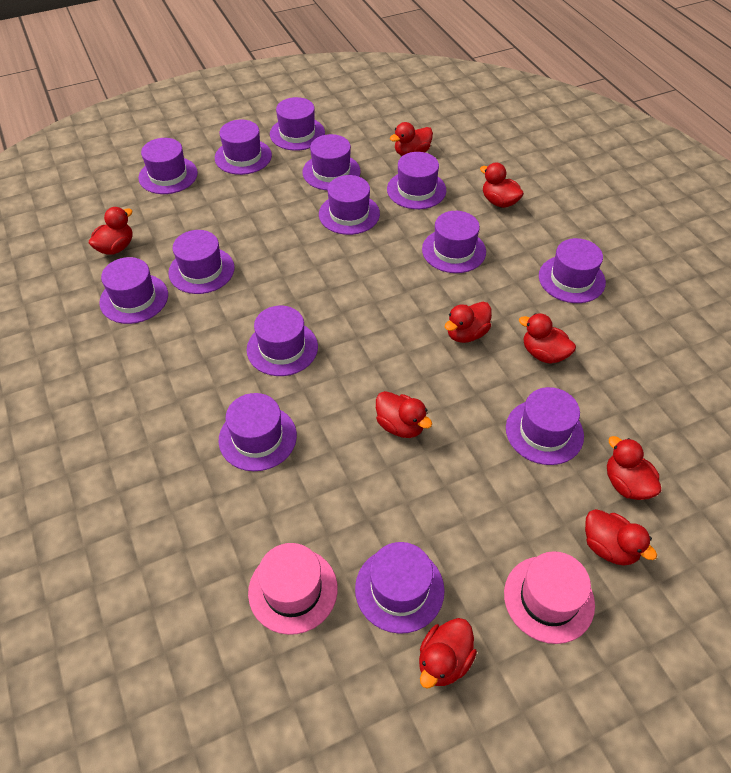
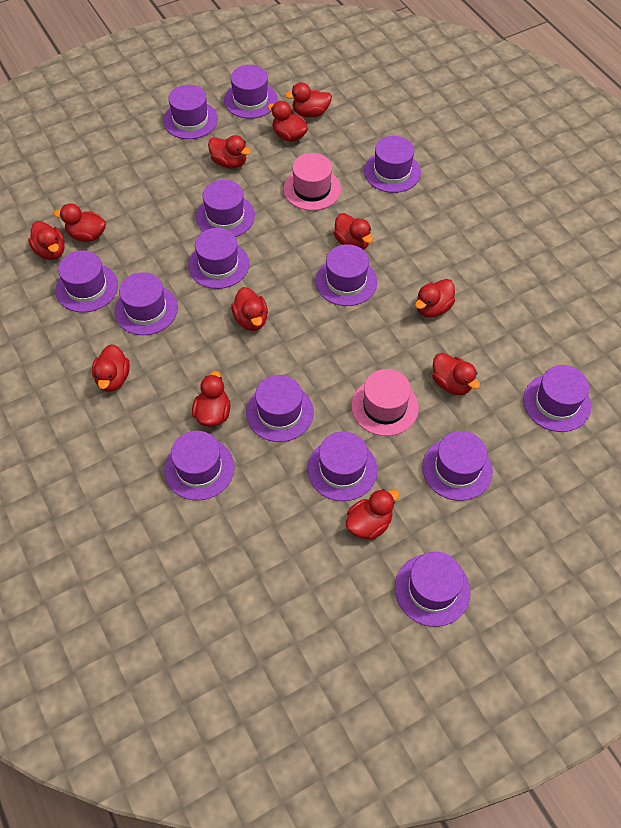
red duck: 9 -> 12

